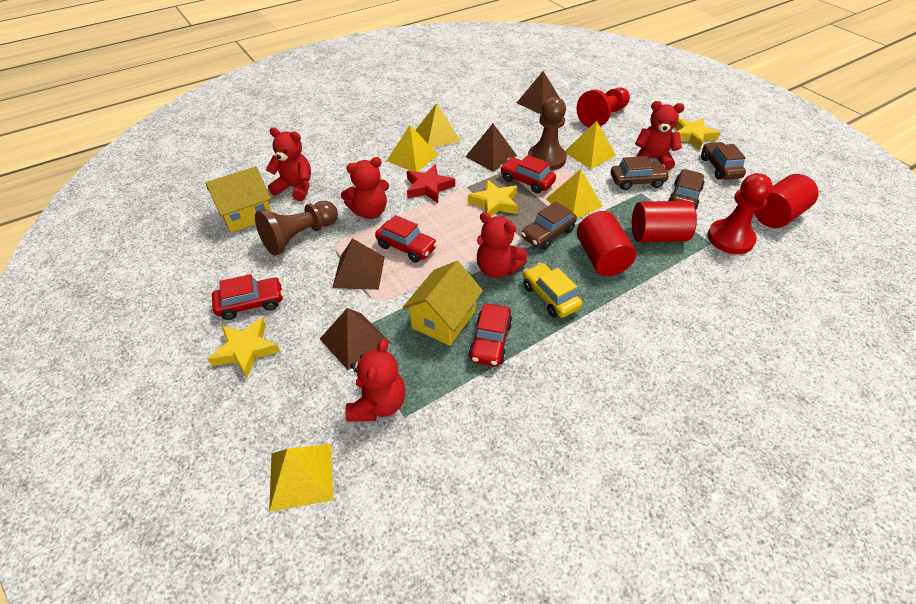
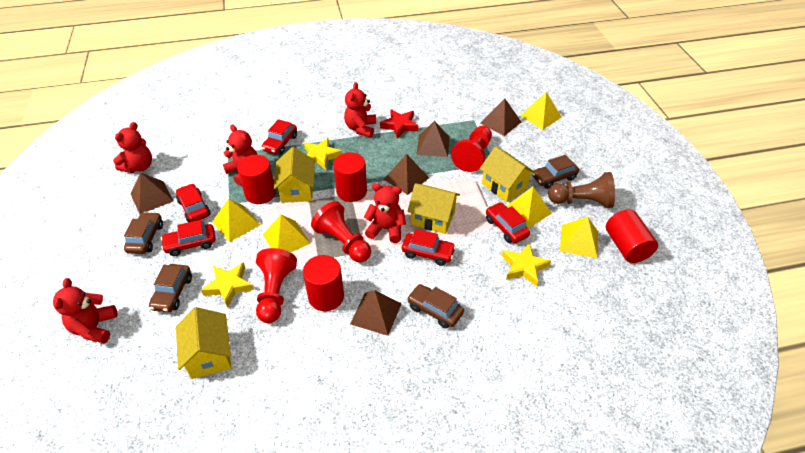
brown pawn: 2 -> 1
brown pyramid: 4 -> 5
red car: 4 -> 5
red cylinder: 3 -> 4
red pawn: 2 -> 3
yellow car: 1 -> 0
yellow house: 2 -> 4

